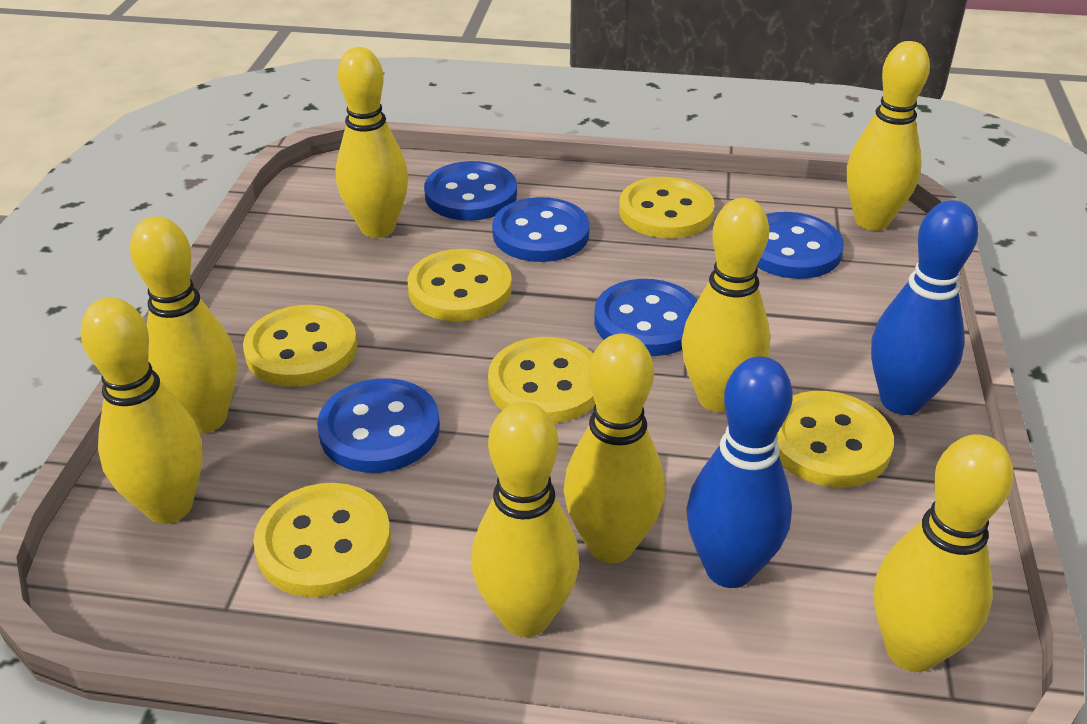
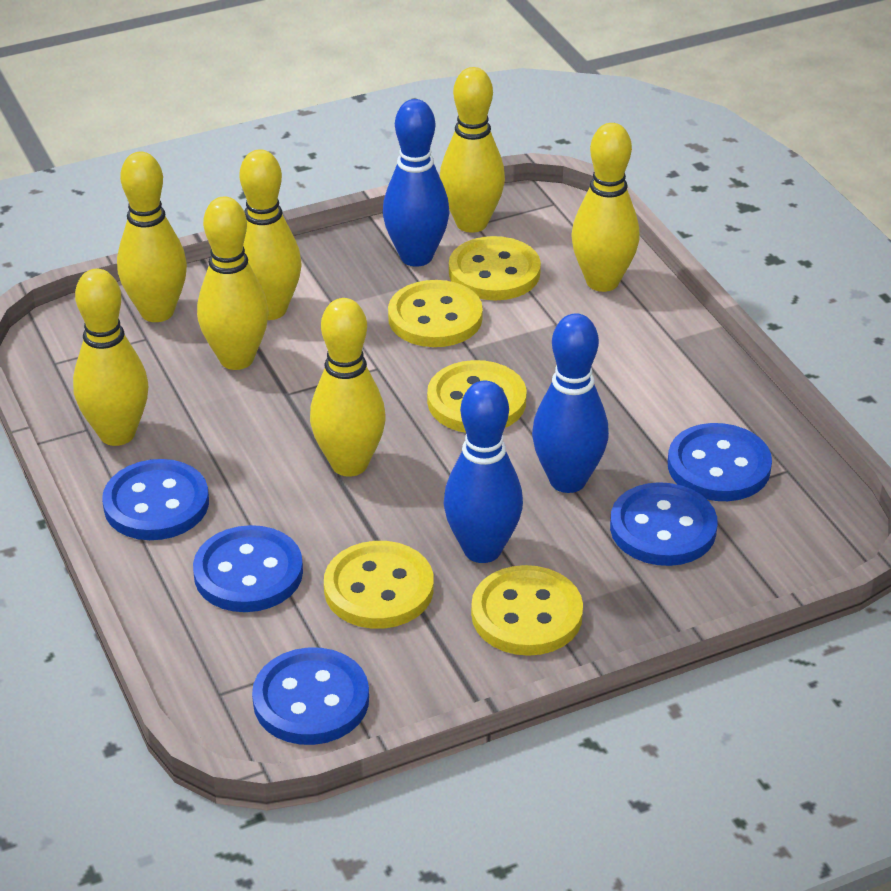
blue bowling pin: 2 -> 3
yellow bowling pin: 8 -> 7
yellow button: 6 -> 5

